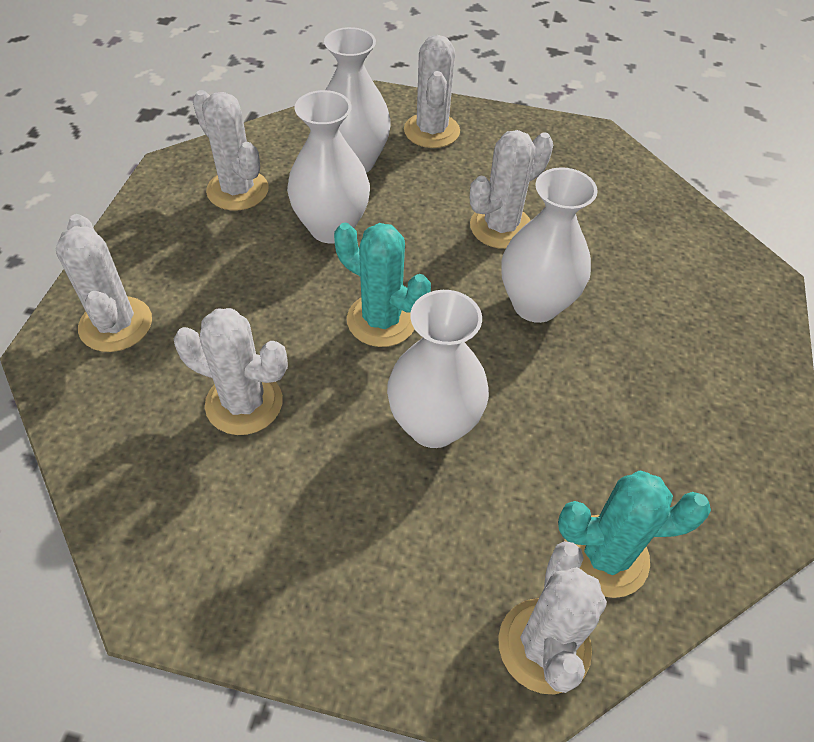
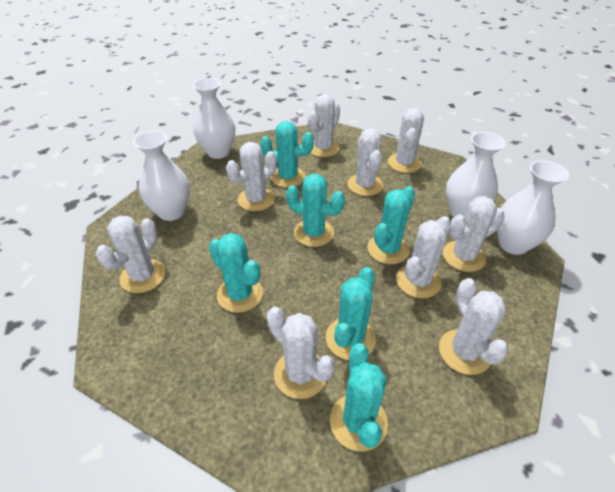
turquoise cactus: 2 -> 6
white cactus: 6 -> 9

